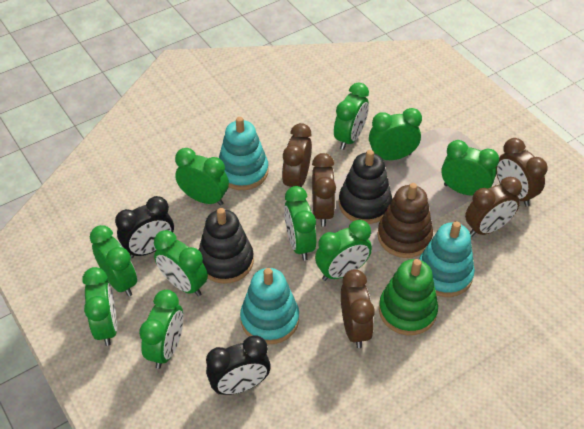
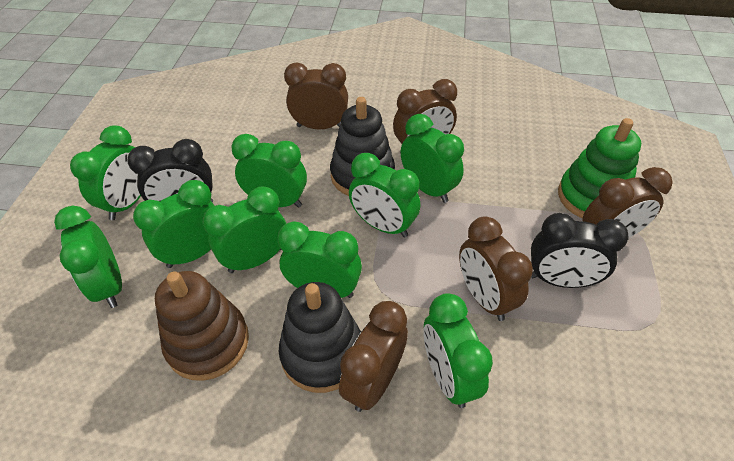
green clock: 10 -> 9
turquoise stacking toy: 3 -> 0

